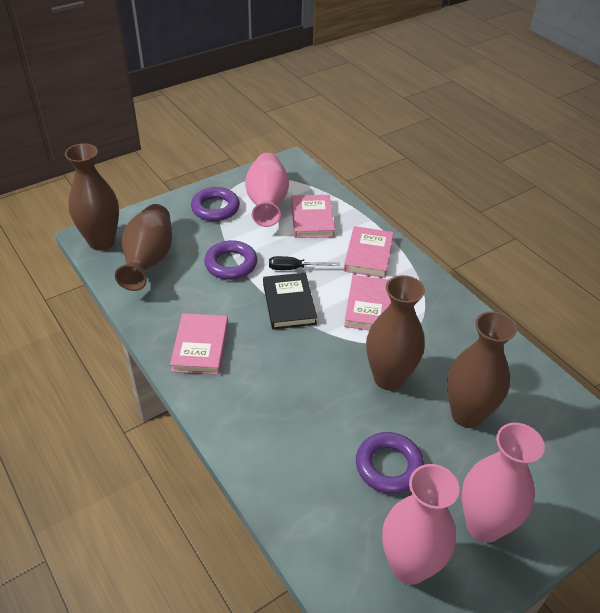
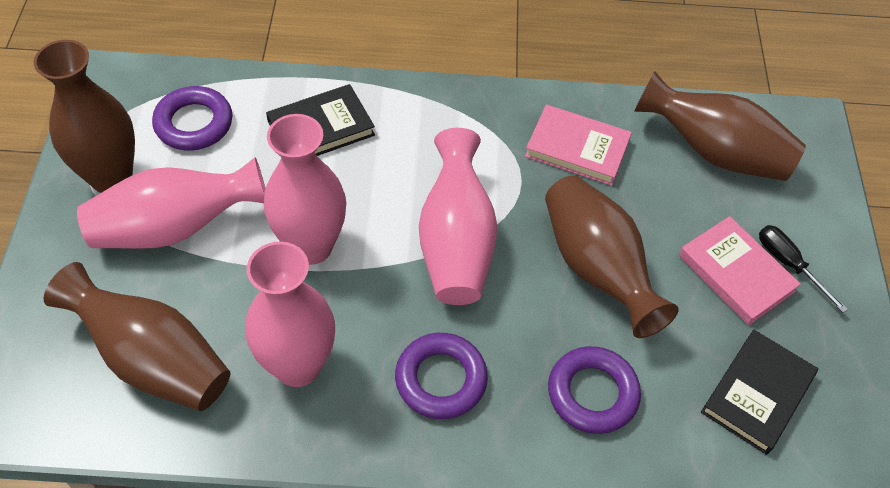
black book: 1 -> 2
pink book: 4 -> 2
pink vase: 3 -> 4

